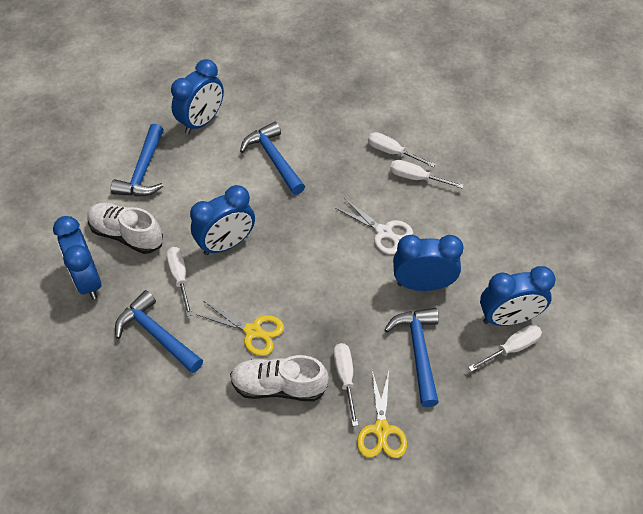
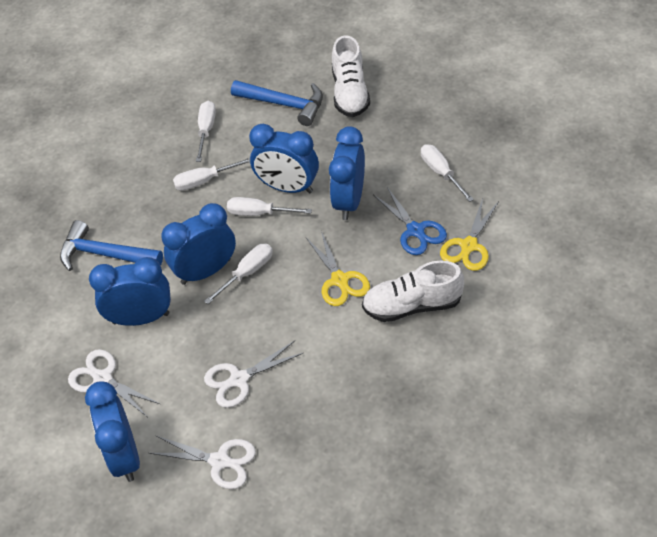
blue hammer: 4 -> 2
blue scissors: 0 -> 1
white scissors: 1 -> 3

